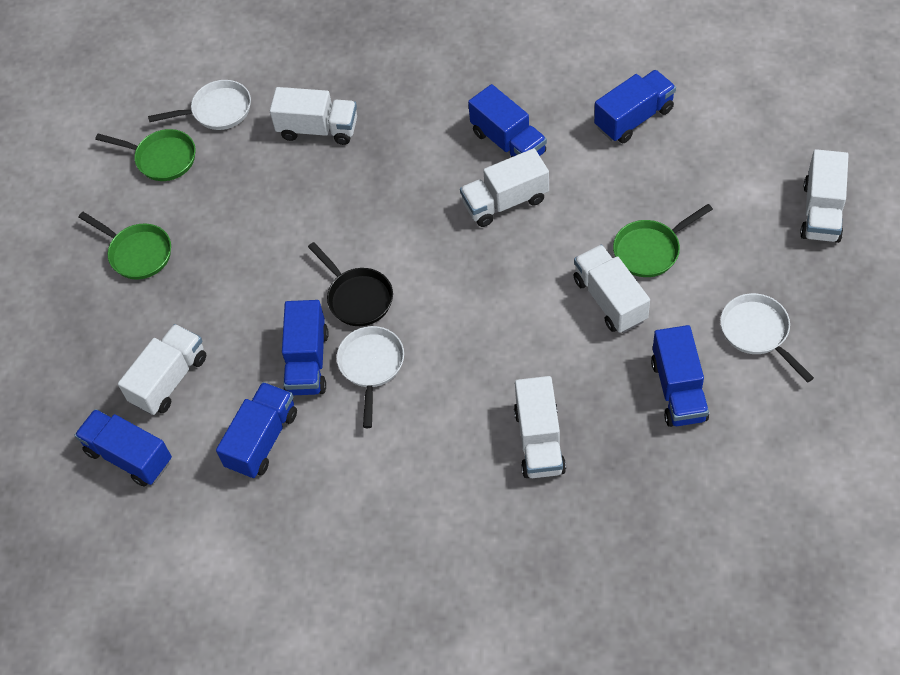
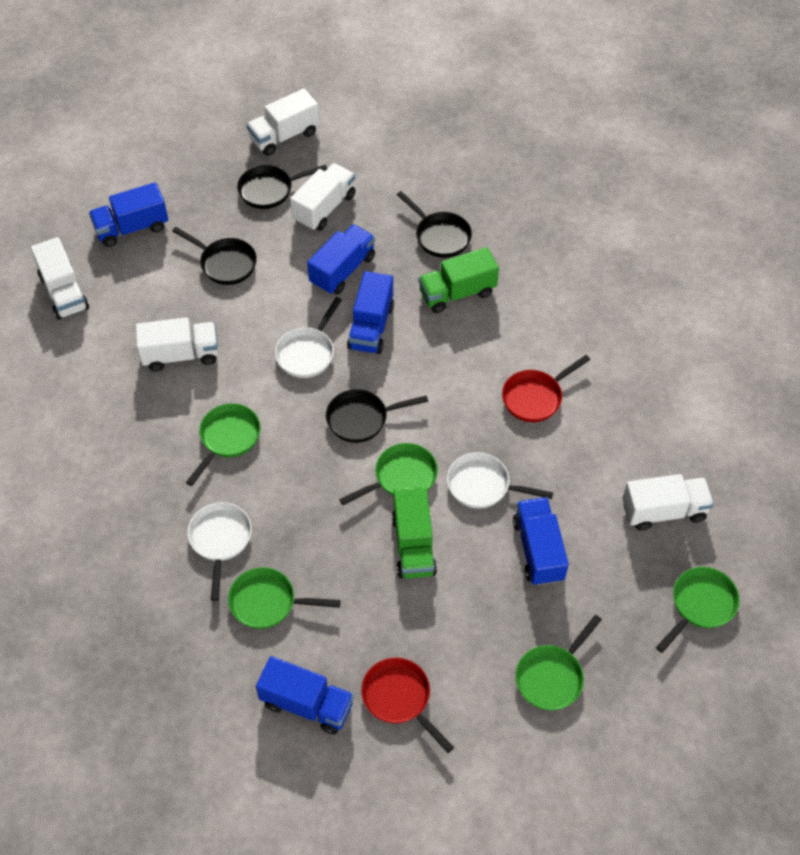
black pan: 1 -> 4
blue truck: 6 -> 5
green pan: 3 -> 5
green truck: 0 -> 2
red pan: 0 -> 2
white truck: 6 -> 5

